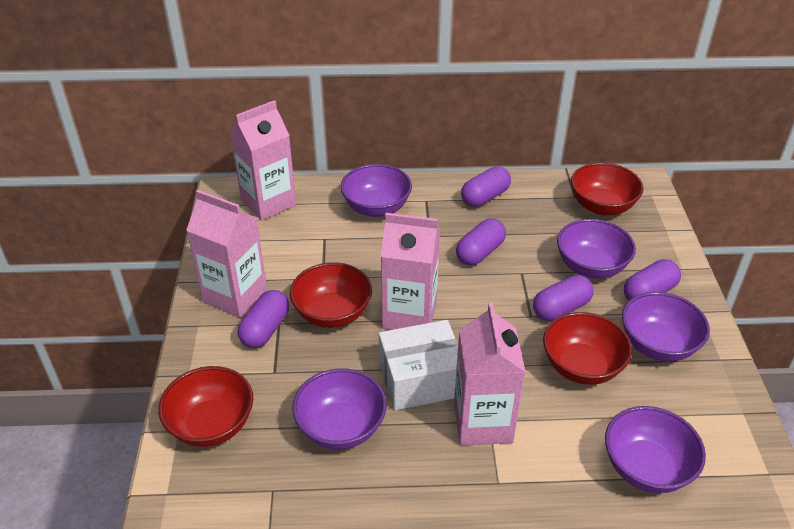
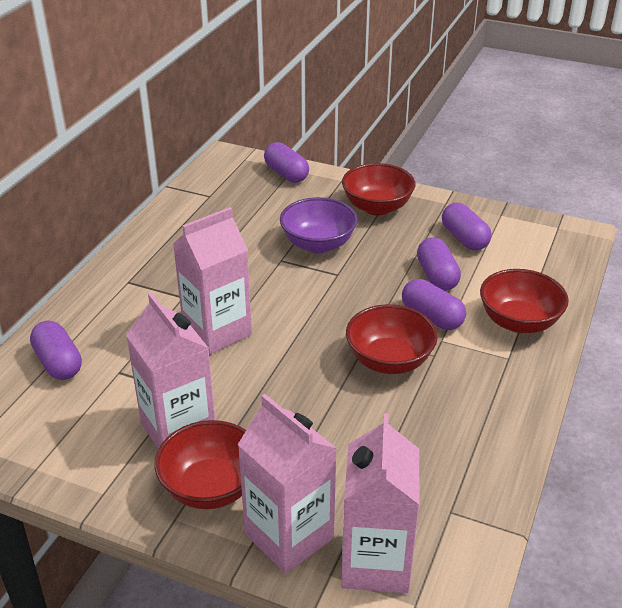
purple bowl: 5 -> 1
white box: 1 -> 0

